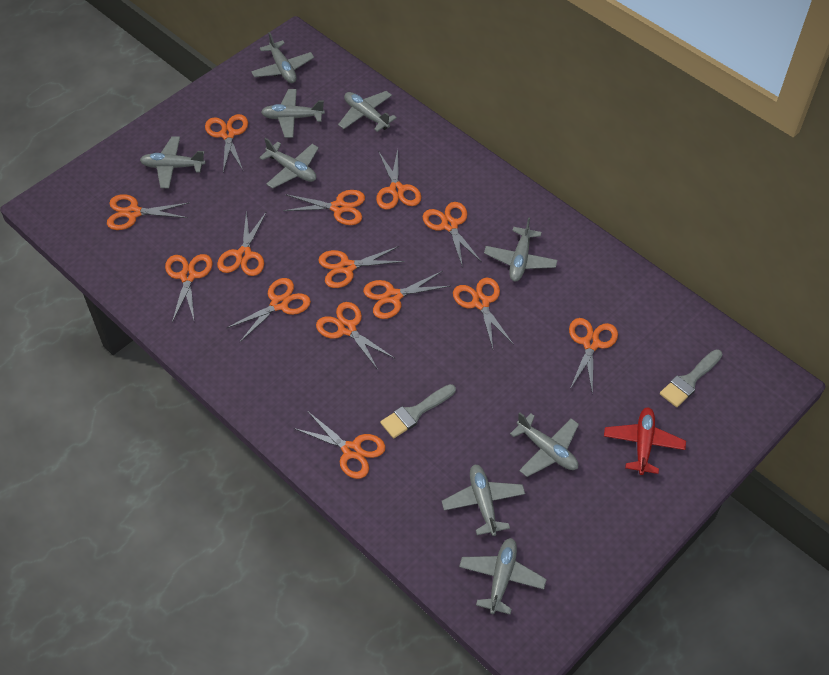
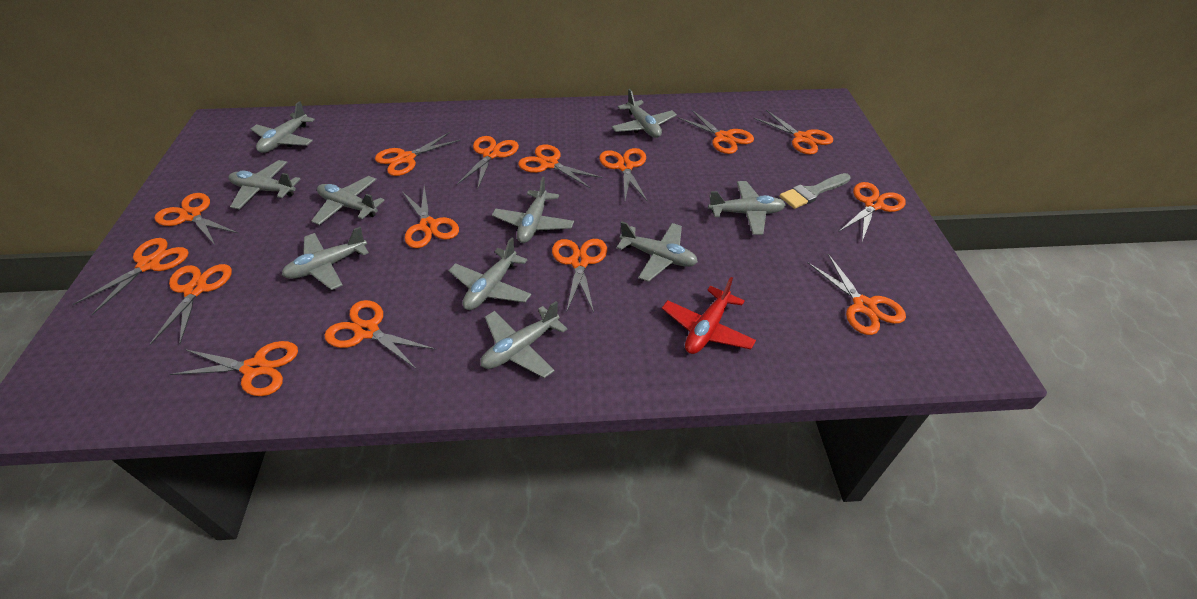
grey brush: 2 -> 1
grey plane: 9 -> 10
orange scissors: 14 -> 15

